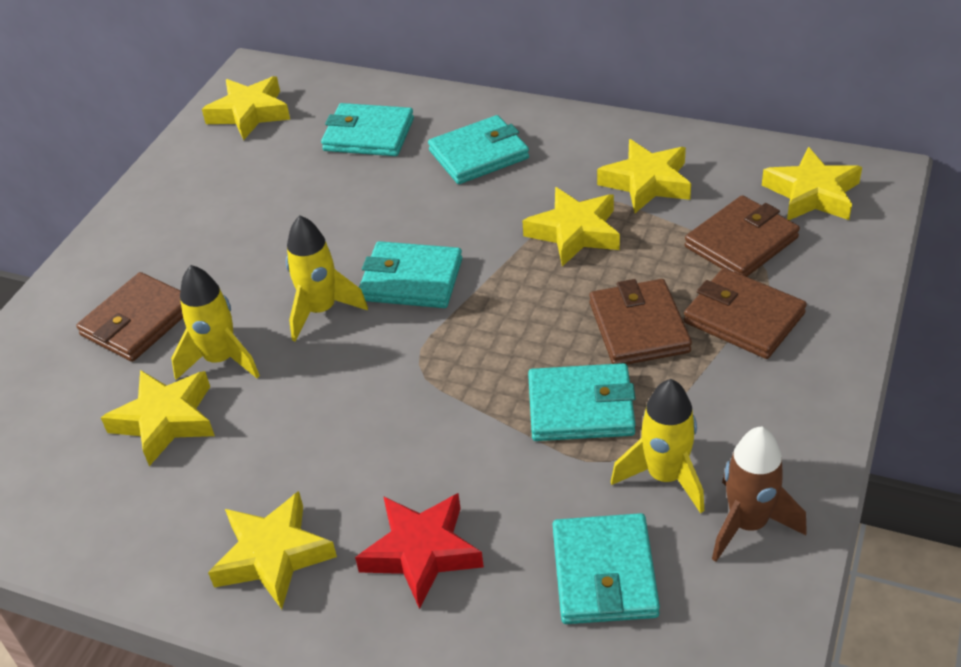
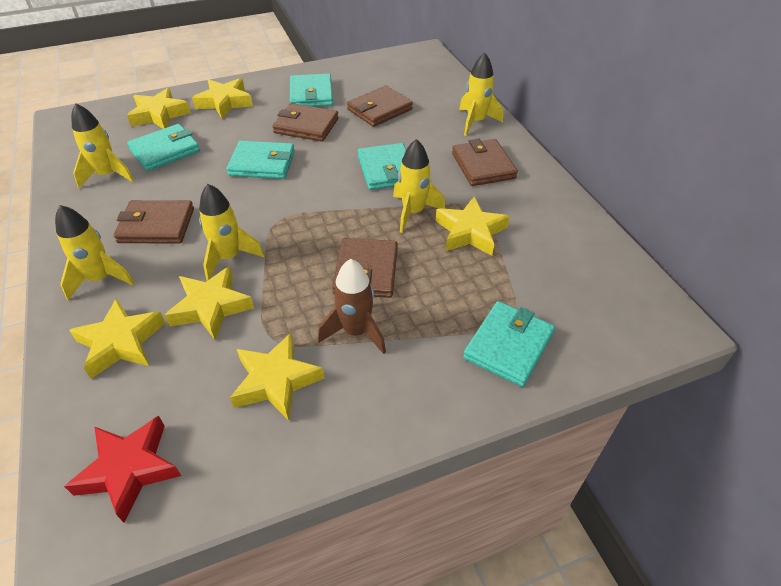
brown wallet: 4 -> 5
yellow rocket: 3 -> 5

